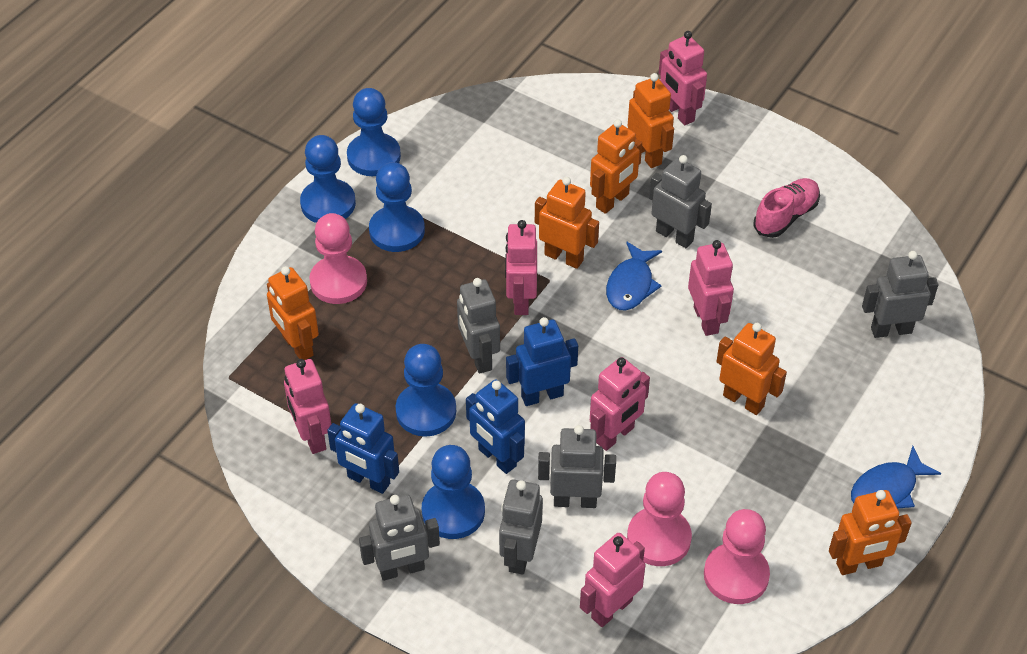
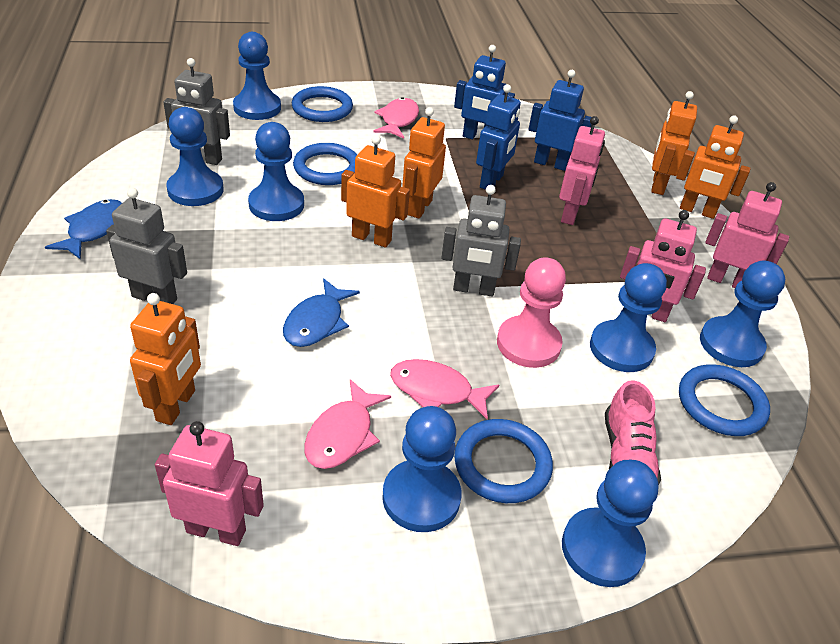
blue pawn: 5 -> 7
blue ring: 0 -> 4
grey robot: 6 -> 3
orange robot: 6 -> 5
pink fish: 0 -> 3
pink pawn: 3 -> 1
pink robot: 6 -> 4

